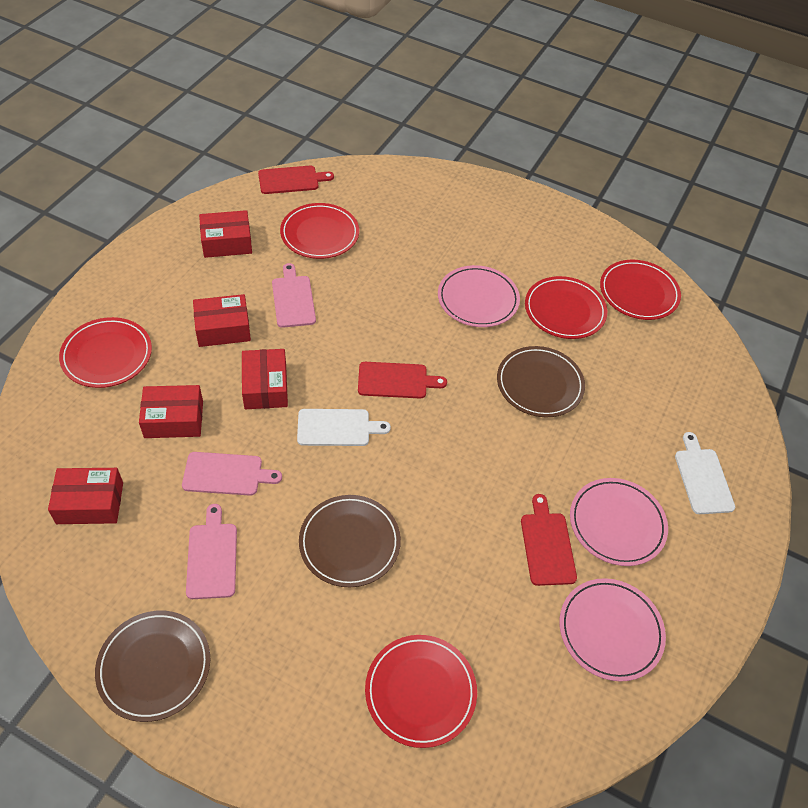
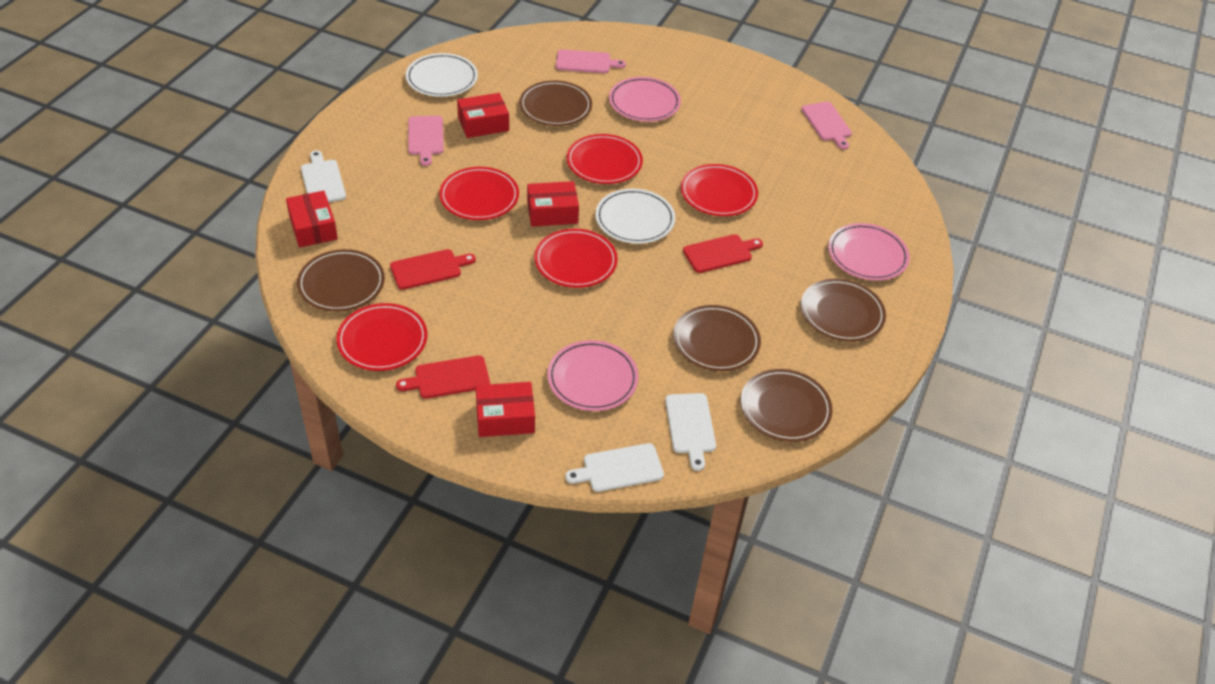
brown plate: 3 -> 5
red box: 5 -> 4
white cutting board: 2 -> 3
white plate: 0 -> 2

